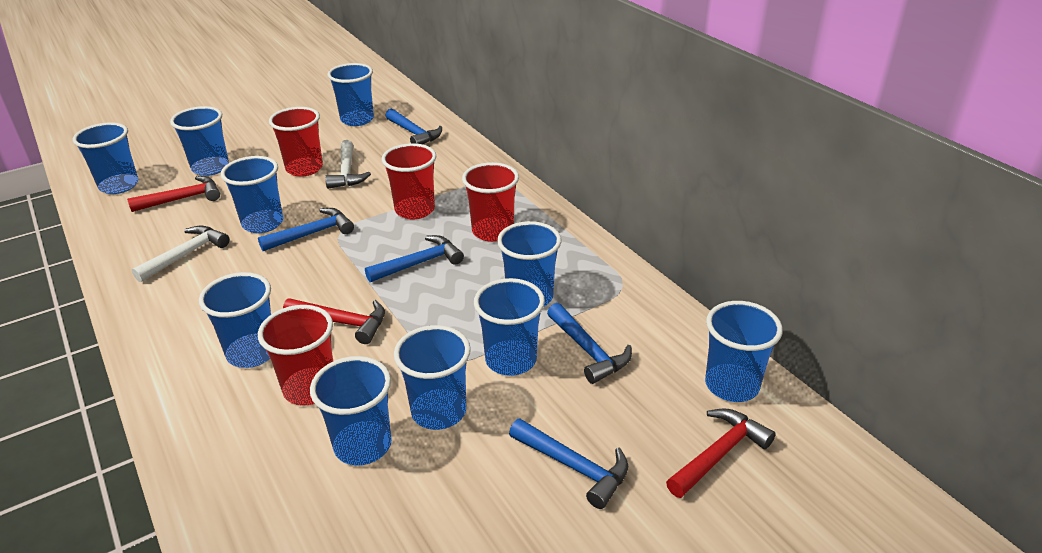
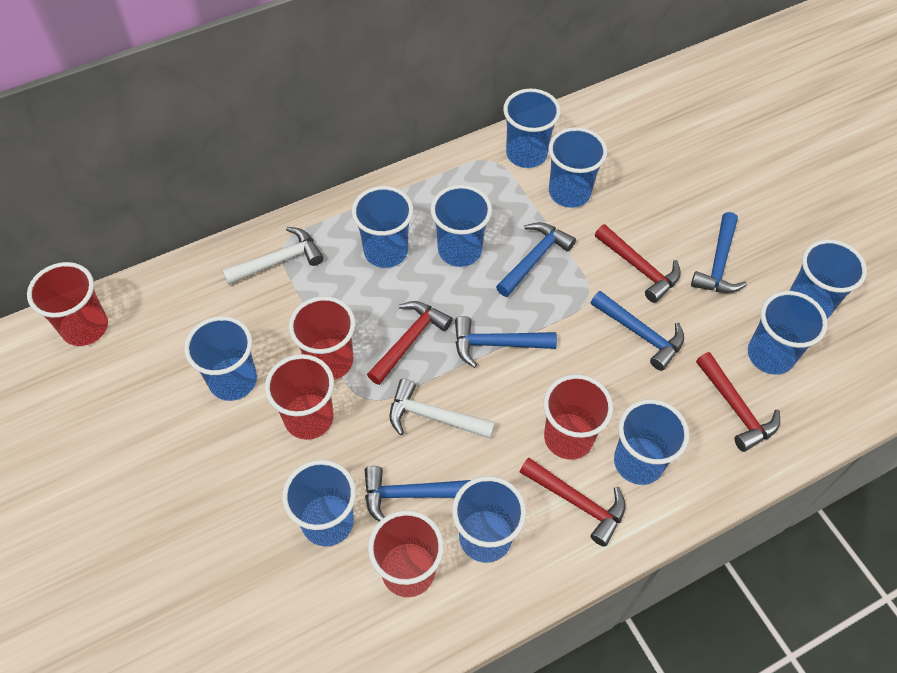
red cup: 4 -> 5
red hammer: 3 -> 4

